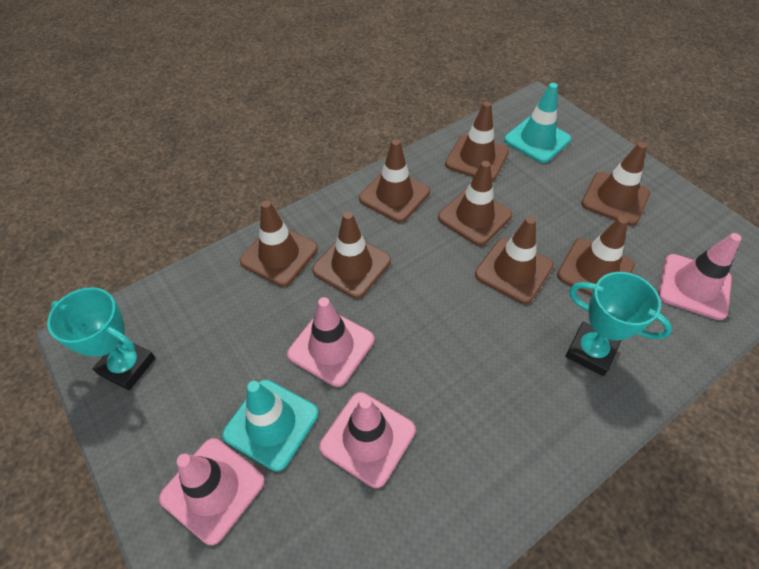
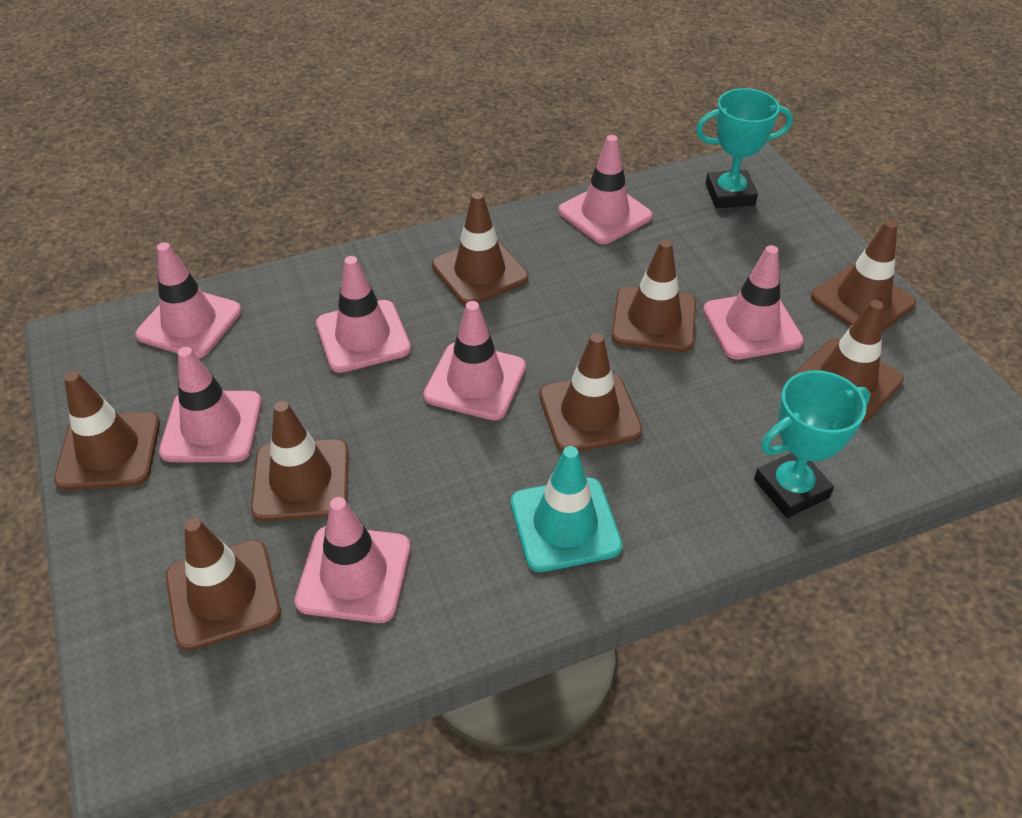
pink traffic cone: 4 -> 7
turquoise traffic cone: 2 -> 1

